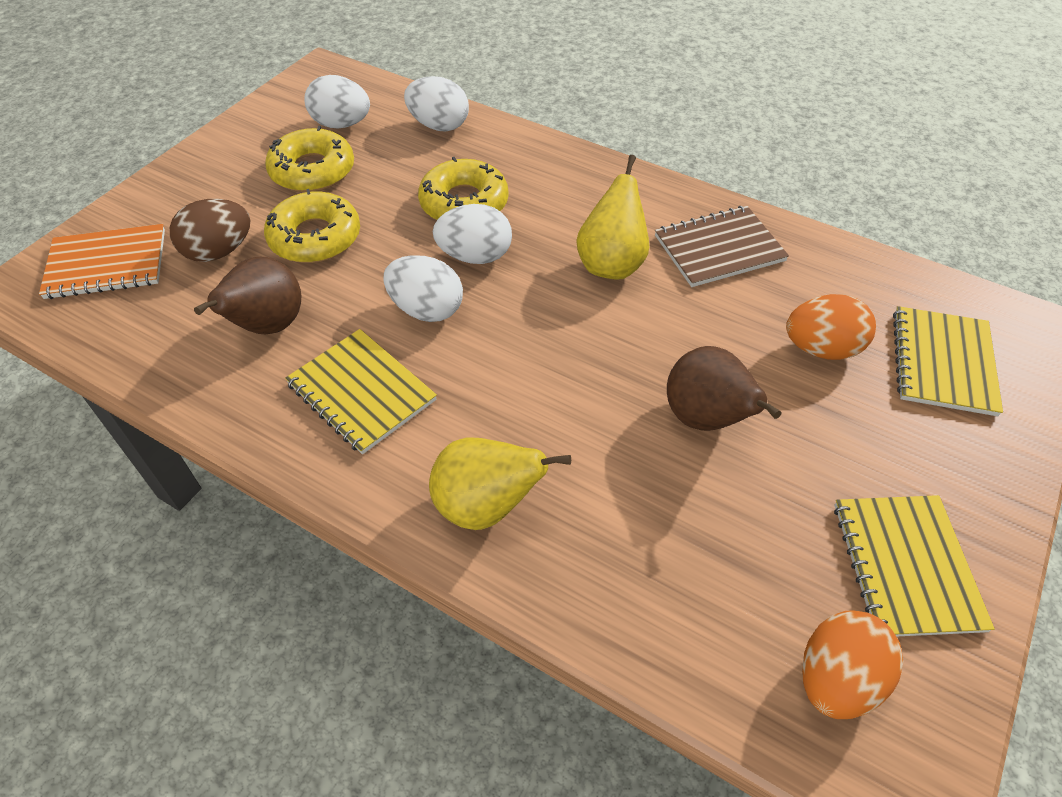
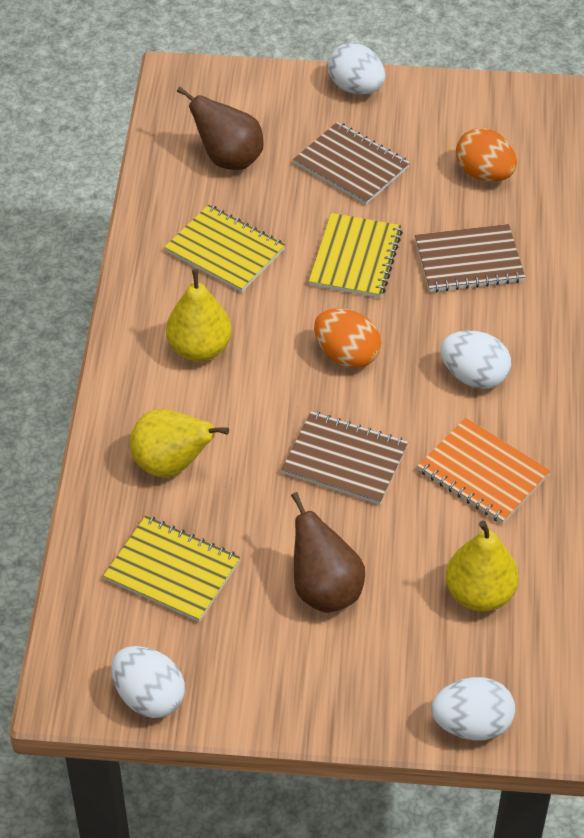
brown egg: 1 -> 0
brown notebook: 1 -> 3
yellow donut: 3 -> 0
yellow pear: 2 -> 3

